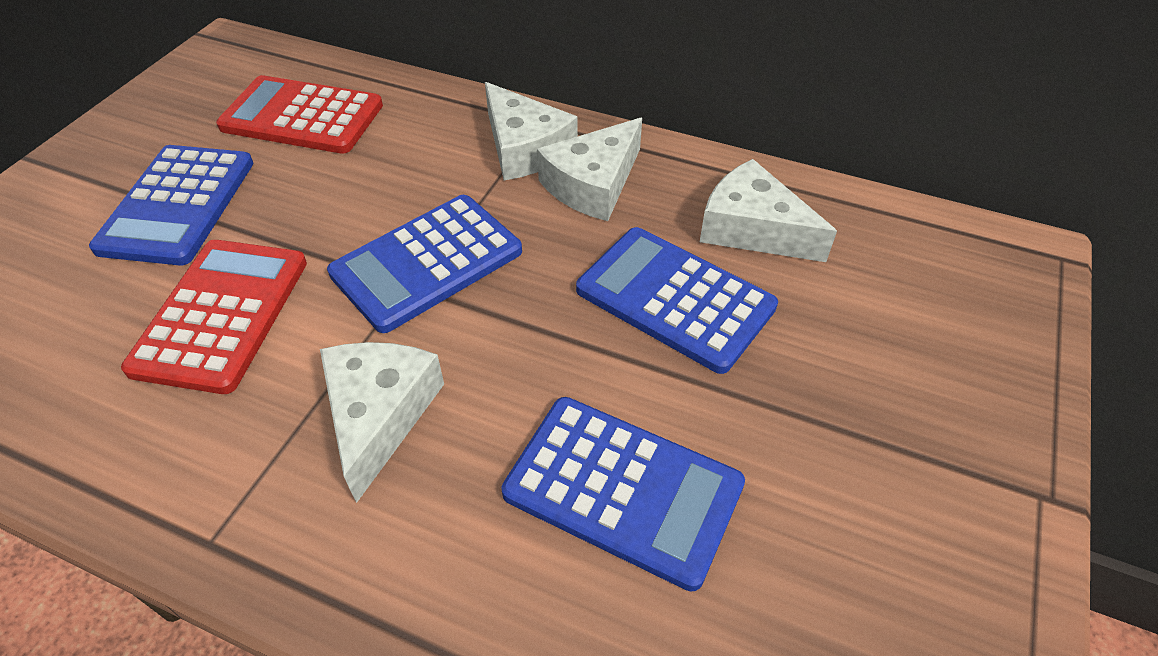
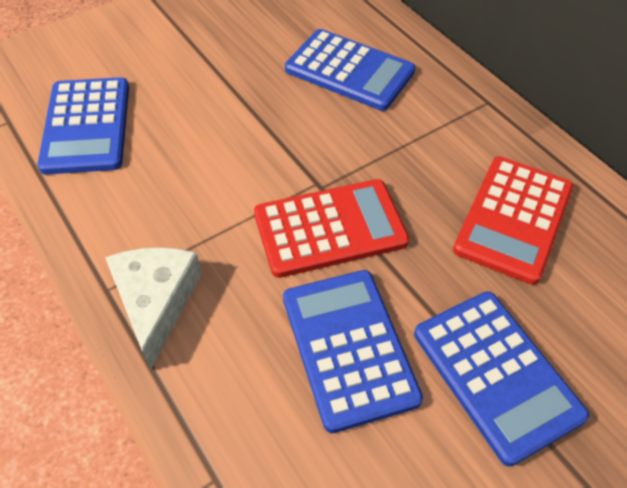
white cheese: 4 -> 1

